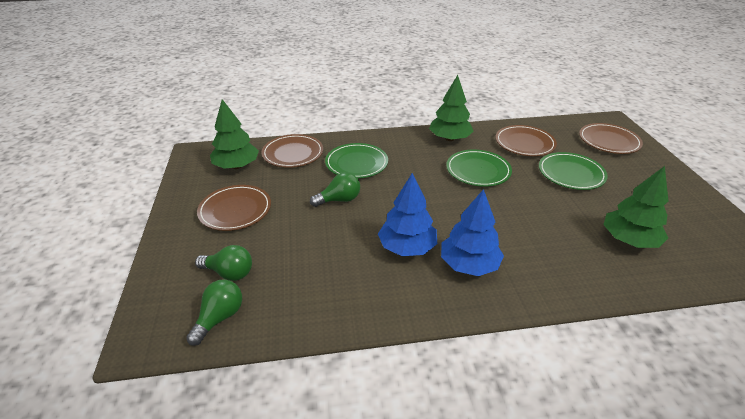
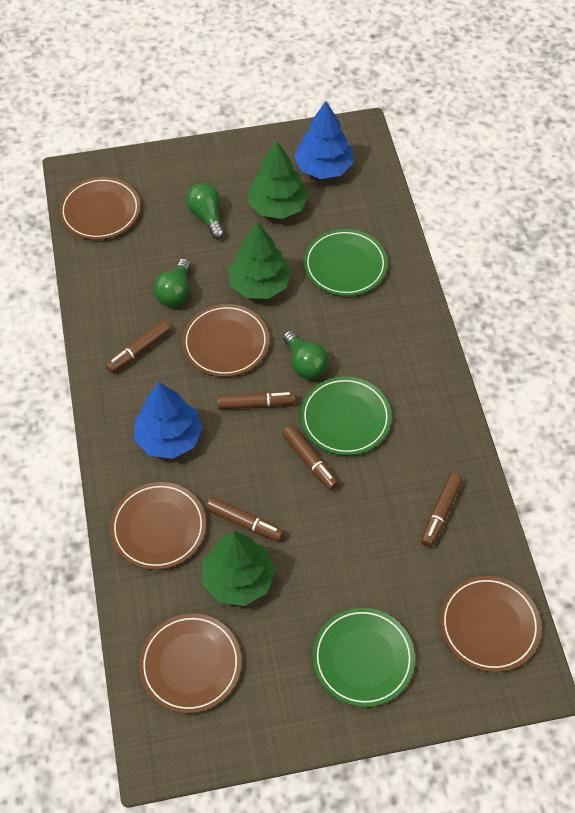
brown marker: 0 -> 5
brown plate: 4 -> 5

